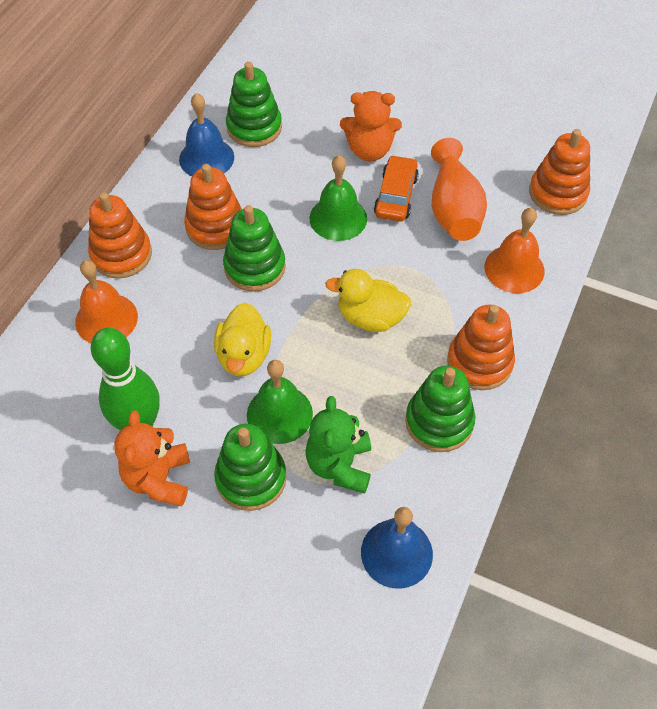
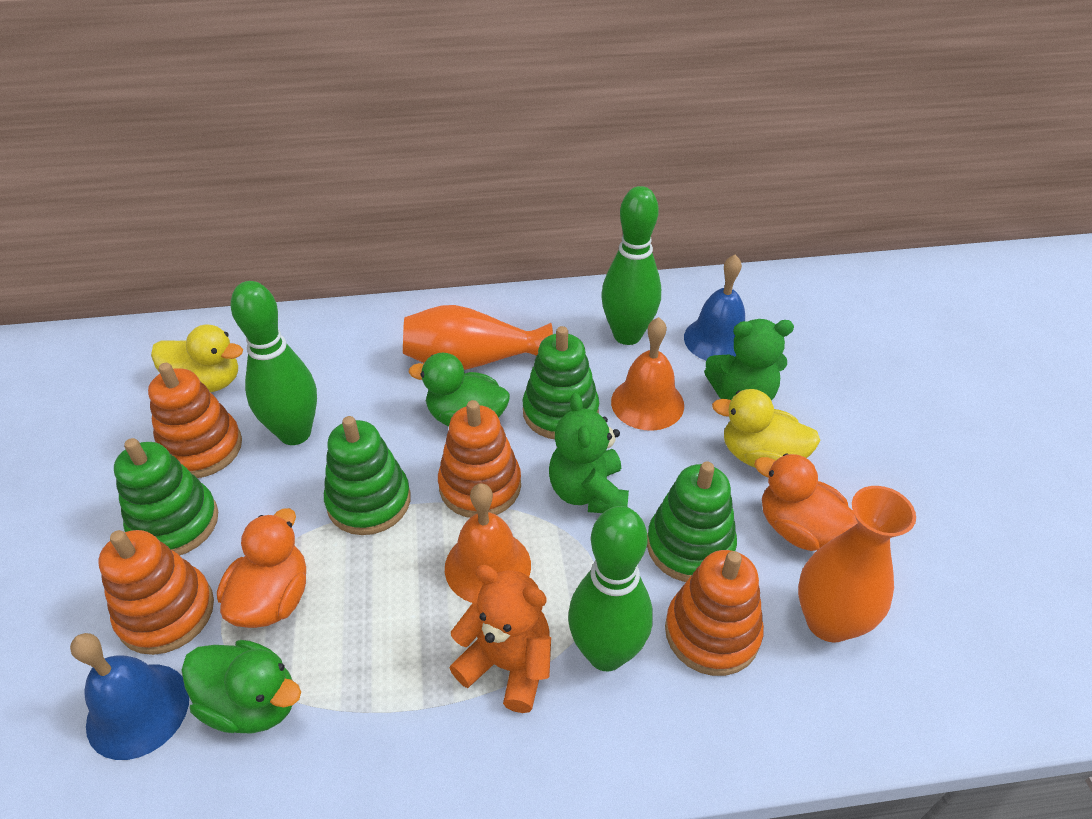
green bell: 2 -> 0
green bowling pin: 1 -> 3
green duck: 0 -> 2
green teddy bear: 1 -> 2
orange car: 1 -> 0
orange duck: 0 -> 2
orange teddy bear: 2 -> 1
orange vase: 1 -> 2

